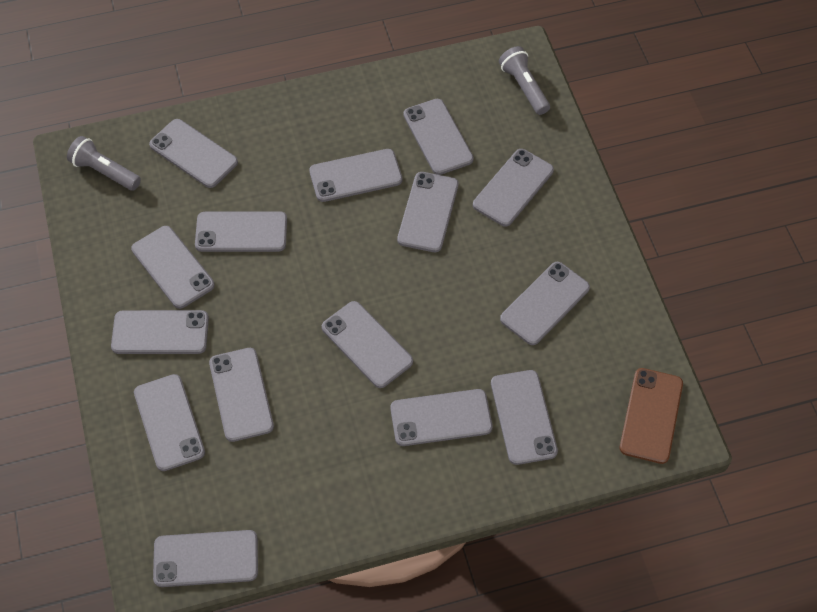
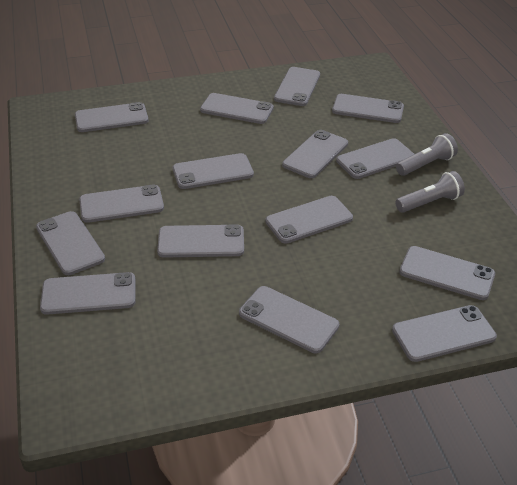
brown phone: 1 -> 0

